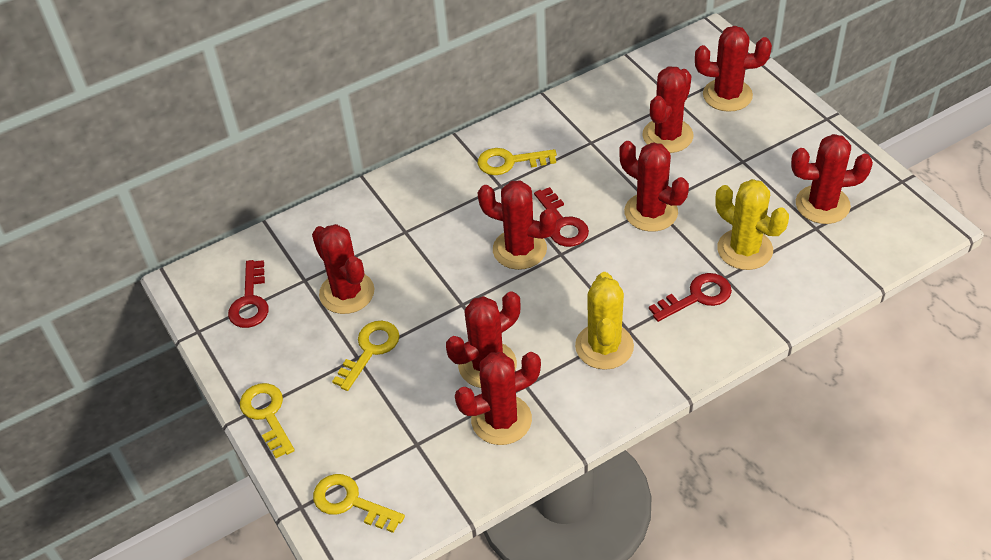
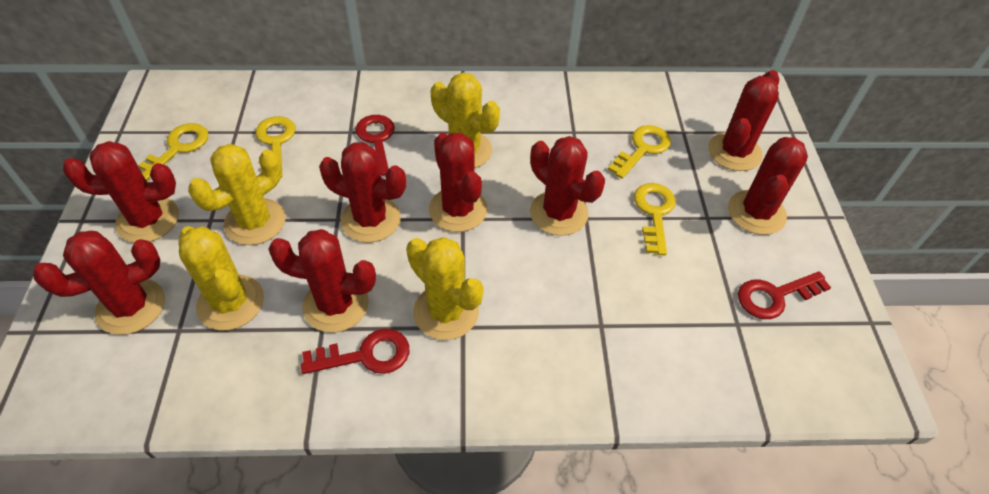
yellow cactus: 2 -> 4

